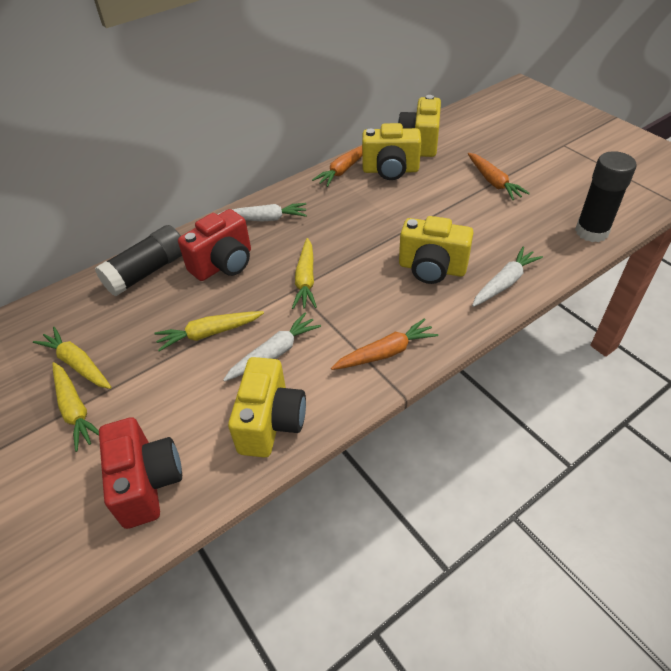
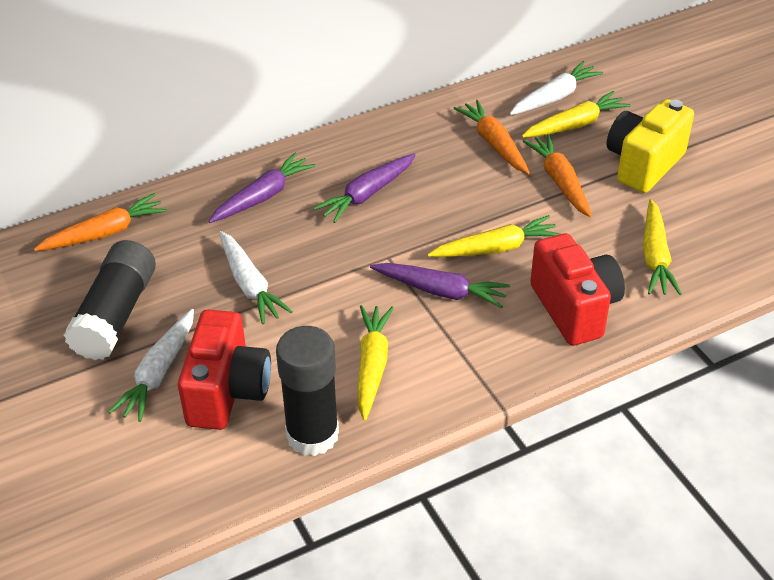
purple carrot: 0 -> 3
yellow camera: 4 -> 1

